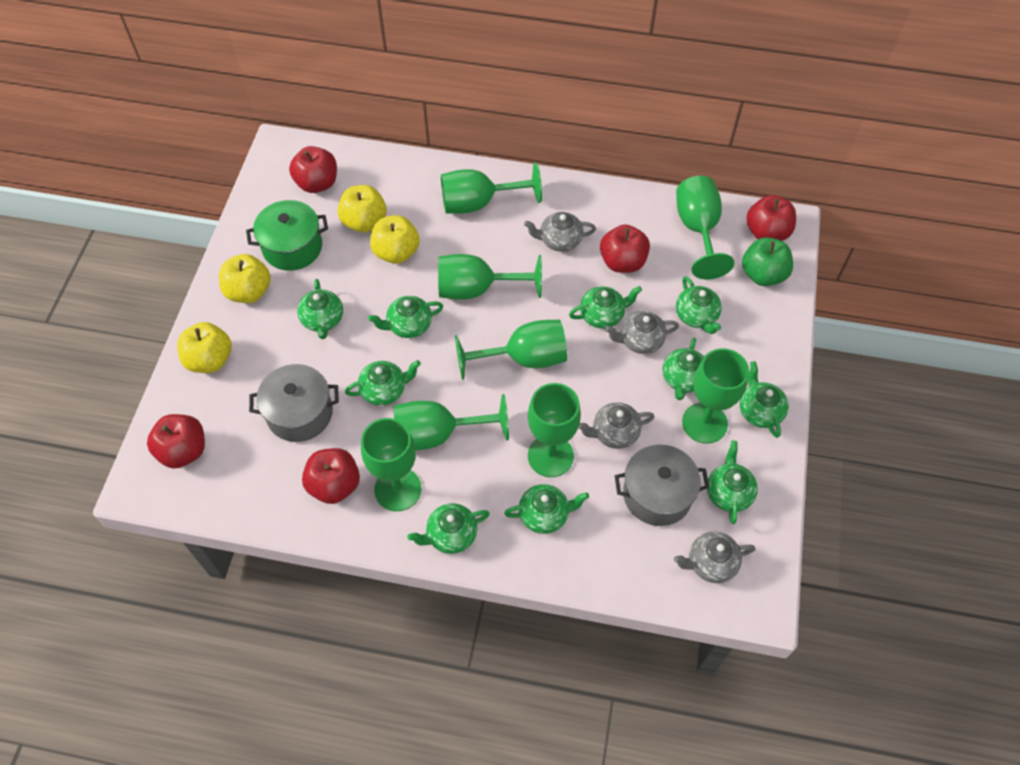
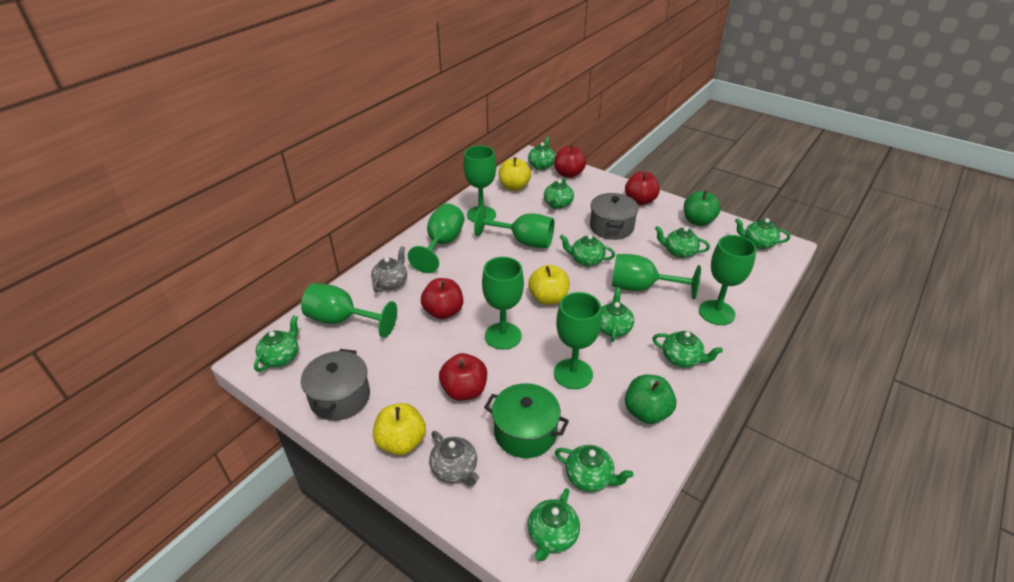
green apple: 1 -> 2
grey teapot: 4 -> 2
red apple: 5 -> 4
yellow apple: 4 -> 3

